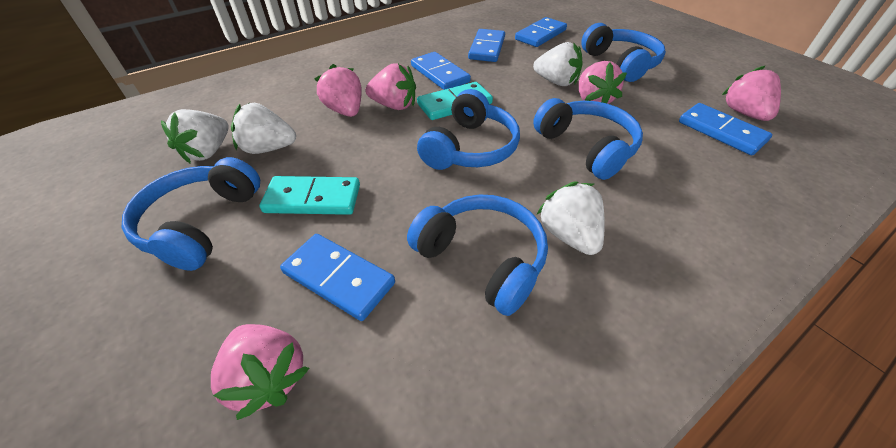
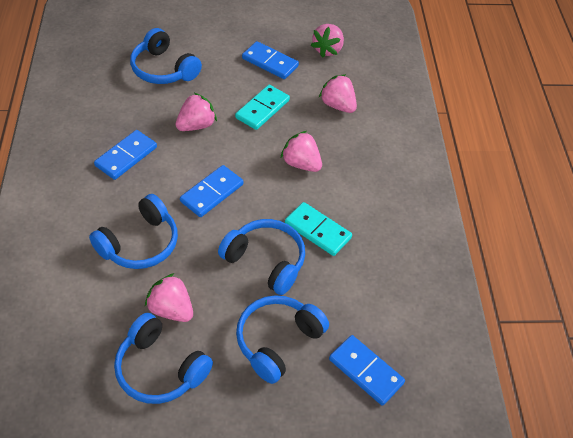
blue domino: 5 -> 4
white strawberry: 4 -> 0

